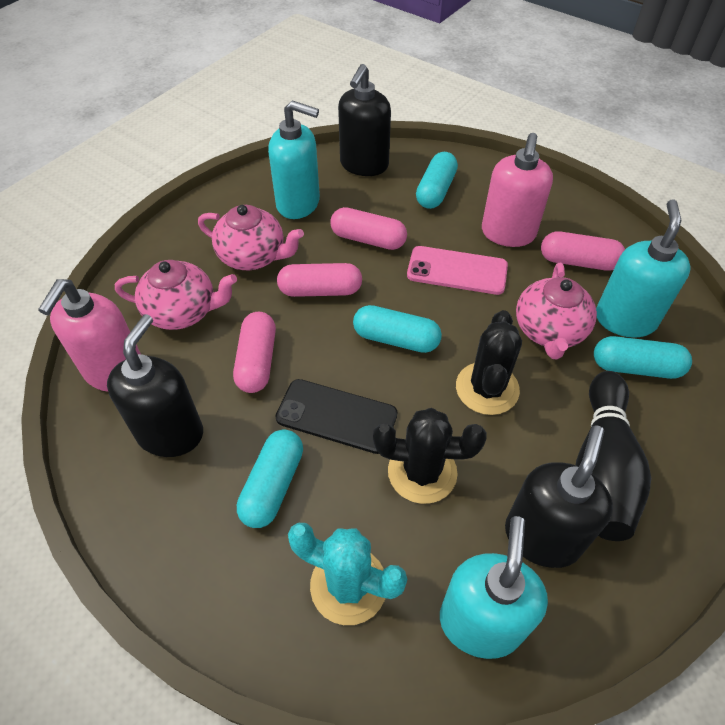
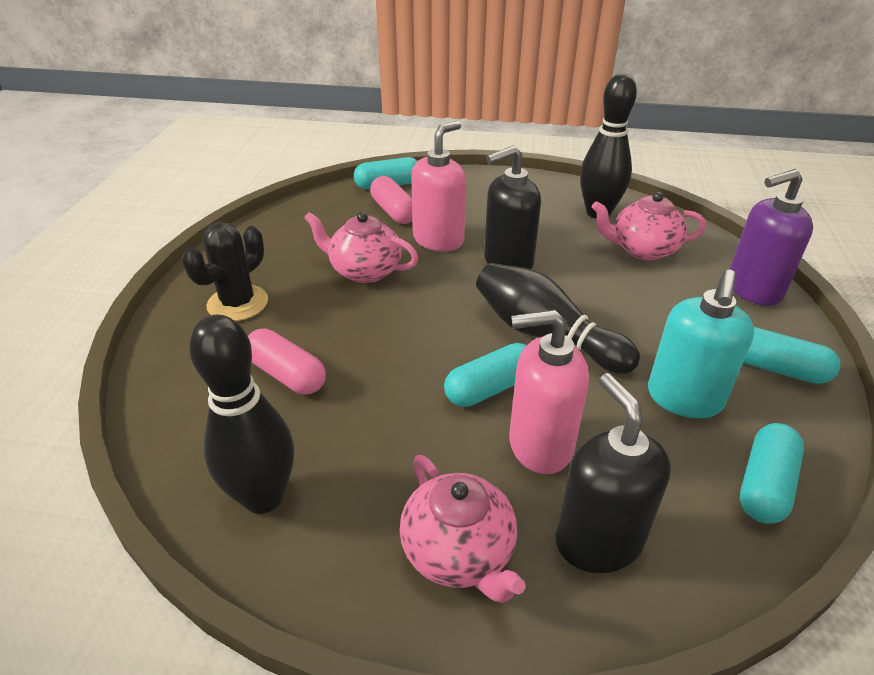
black bowling pin: 1 -> 3
black cactus: 2 -> 1
black phone: 1 -> 0
black soap dispenser: 3 -> 2
pink capsule: 4 -> 2
pink phone: 1 -> 0
purple soap dispenser: 0 -> 1
turquoise cactus: 1 -> 0
turquoise soap dispenser: 3 -> 1

